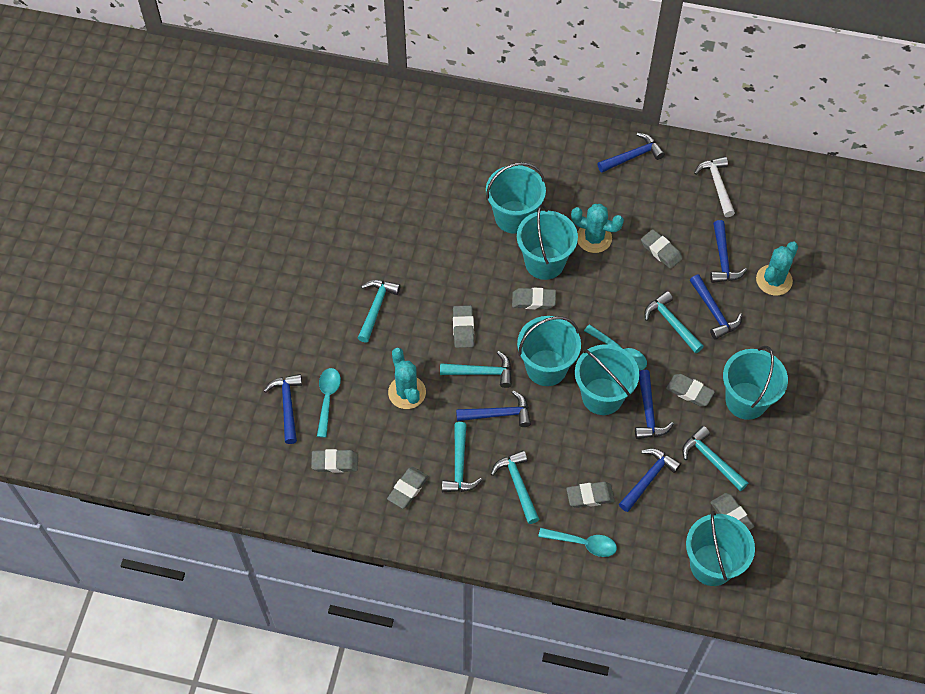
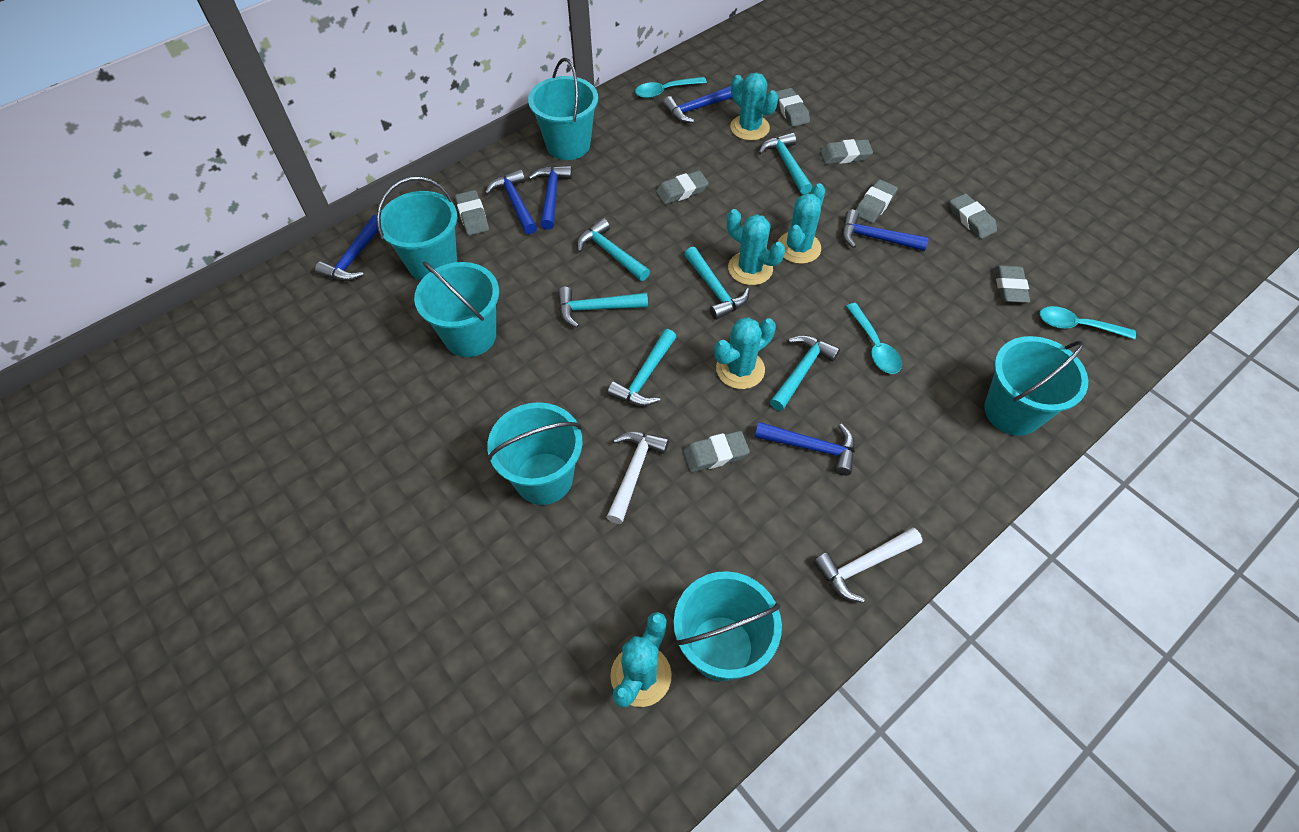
blue hammer: 7 -> 6
turquoise cactus: 3 -> 5
white hammer: 1 -> 2

